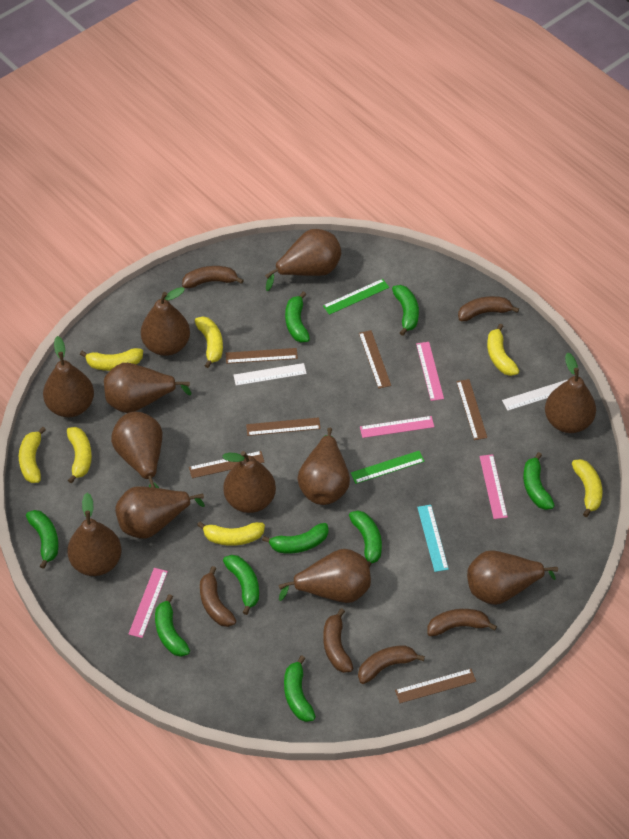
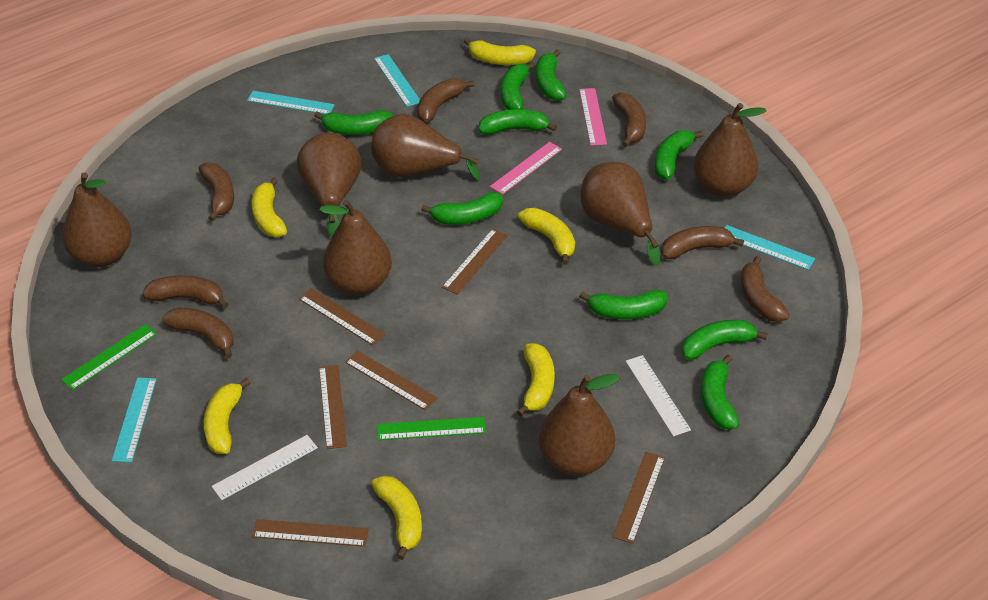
brown banana: 6 -> 7
brown pear: 12 -> 7
pink ruler: 4 -> 2
turquoise ruler: 1 -> 4
yellow banana: 7 -> 6

